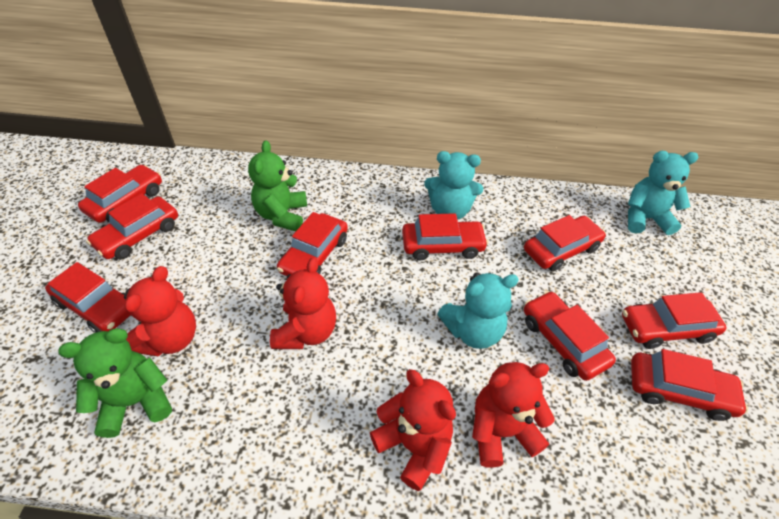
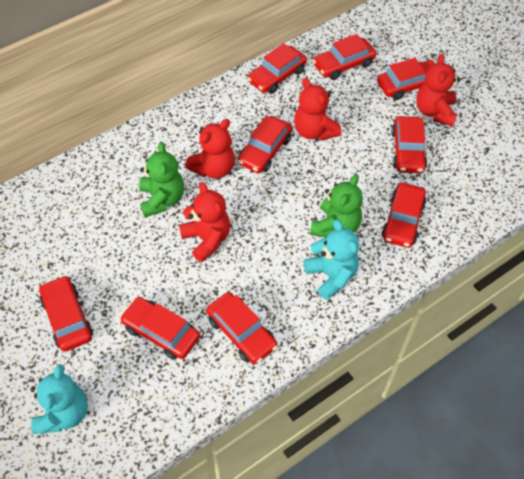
turquoise teddy bear: 3 -> 2

